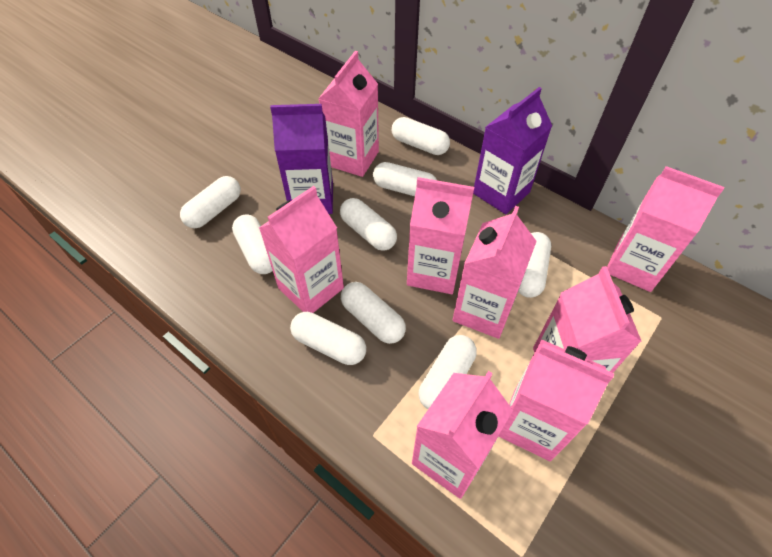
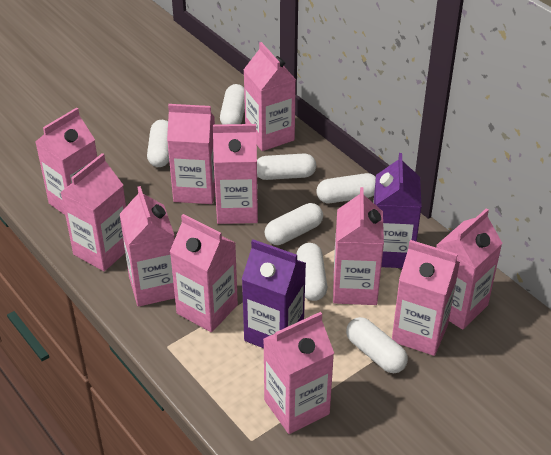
pink carton: 8 -> 11
white capsule: 9 -> 7

